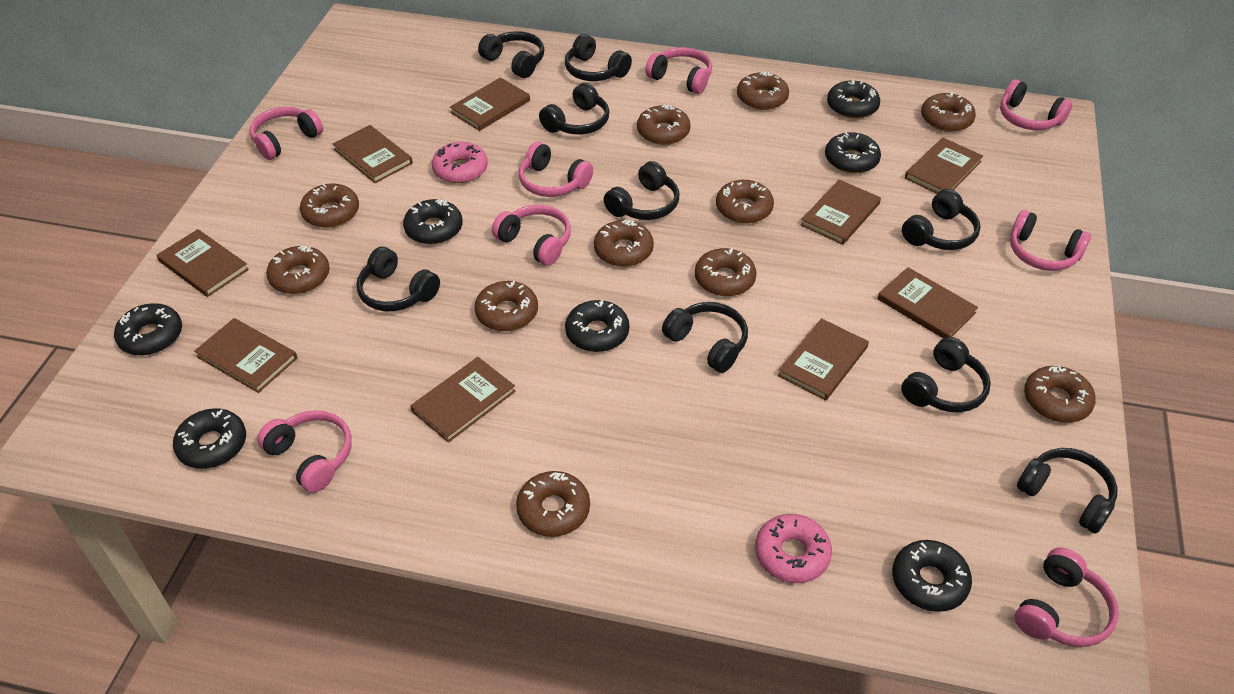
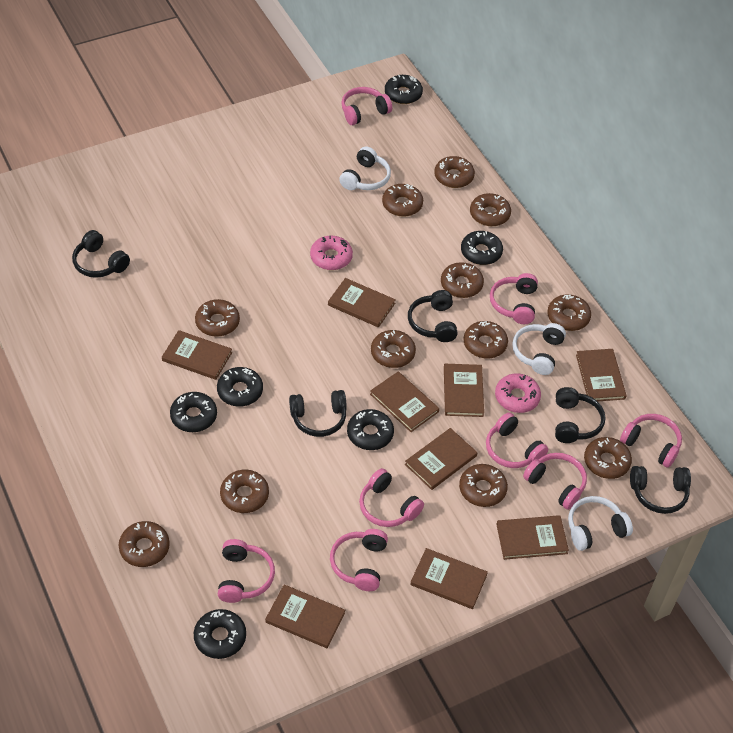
black donut: 7 -> 6
black headphones: 9 -> 5
brown donut: 11 -> 12
white headphones: 0 -> 3

